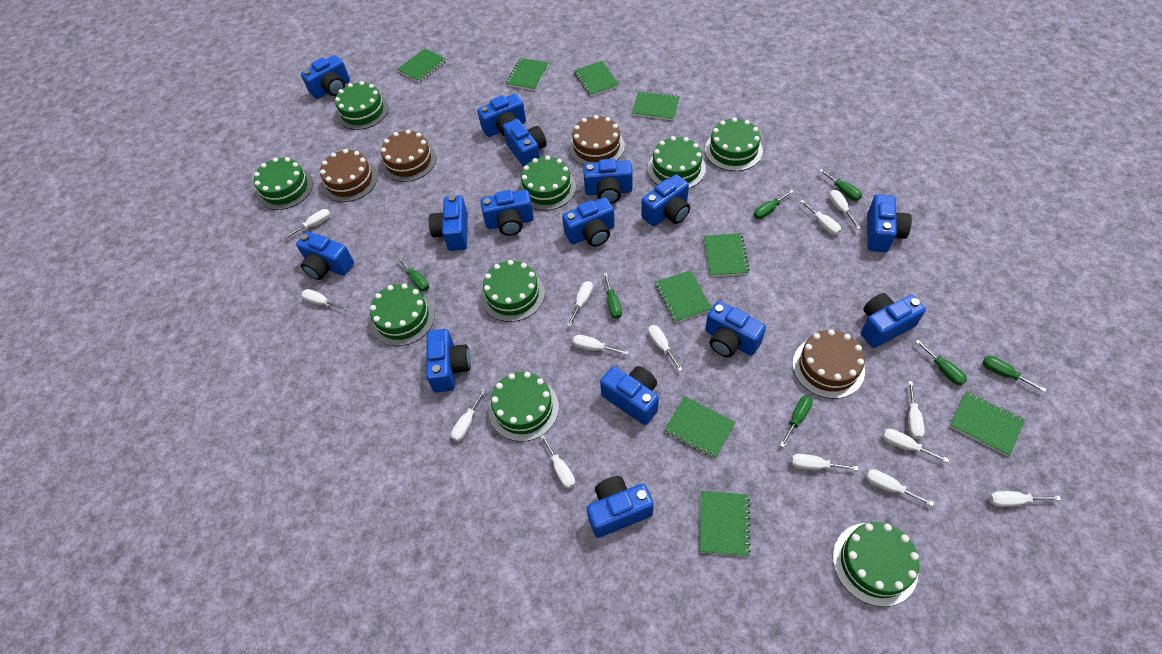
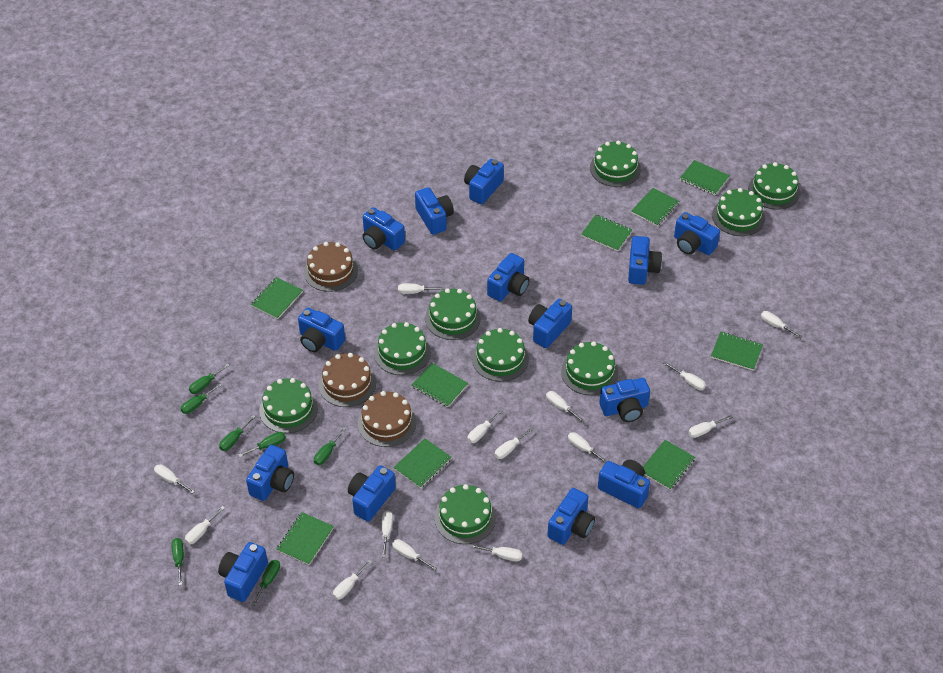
blue camera: 15 -> 14
brown cake: 4 -> 3

